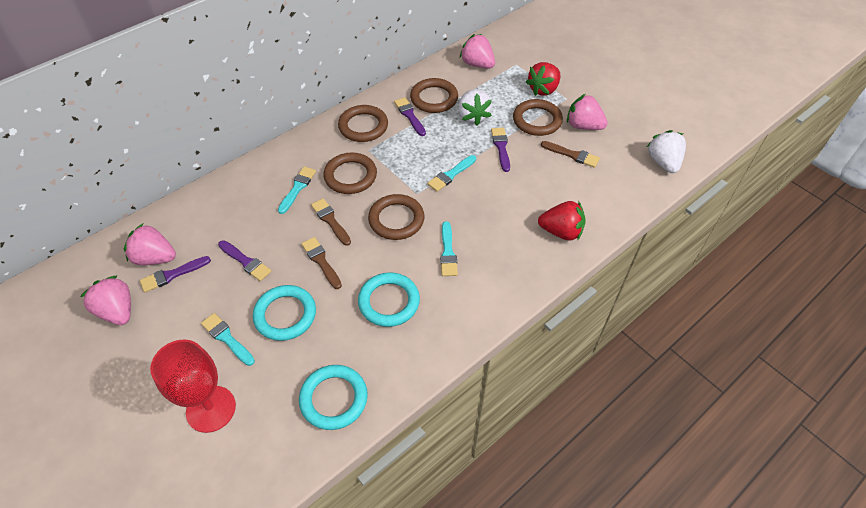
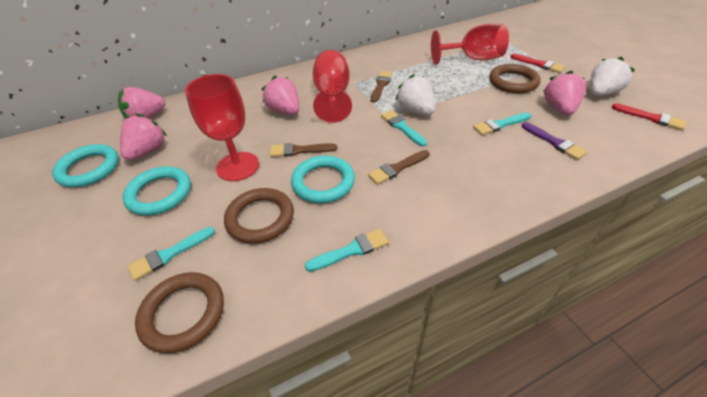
brown ring: 5 -> 3
purple brush: 4 -> 1
red brush: 0 -> 2
red goblet: 1 -> 3
red strawberry: 2 -> 0

